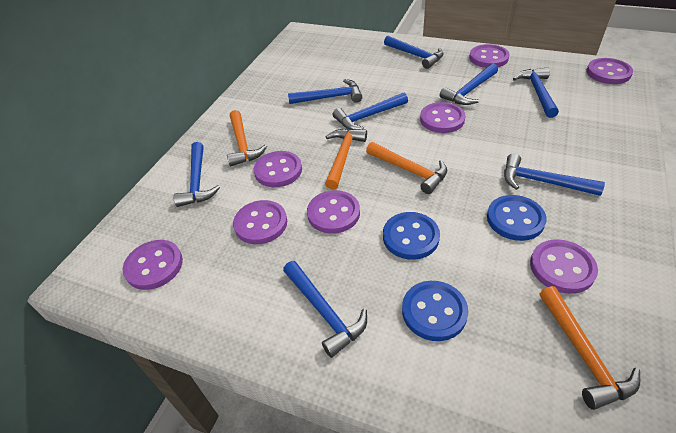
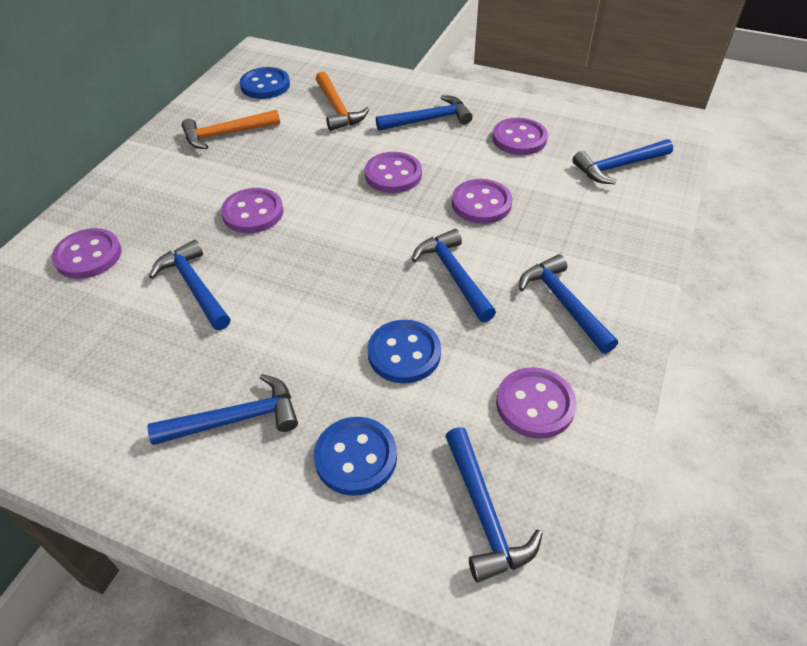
blue hammer: 8 -> 7
orange hammer: 4 -> 2
purple button: 8 -> 6

